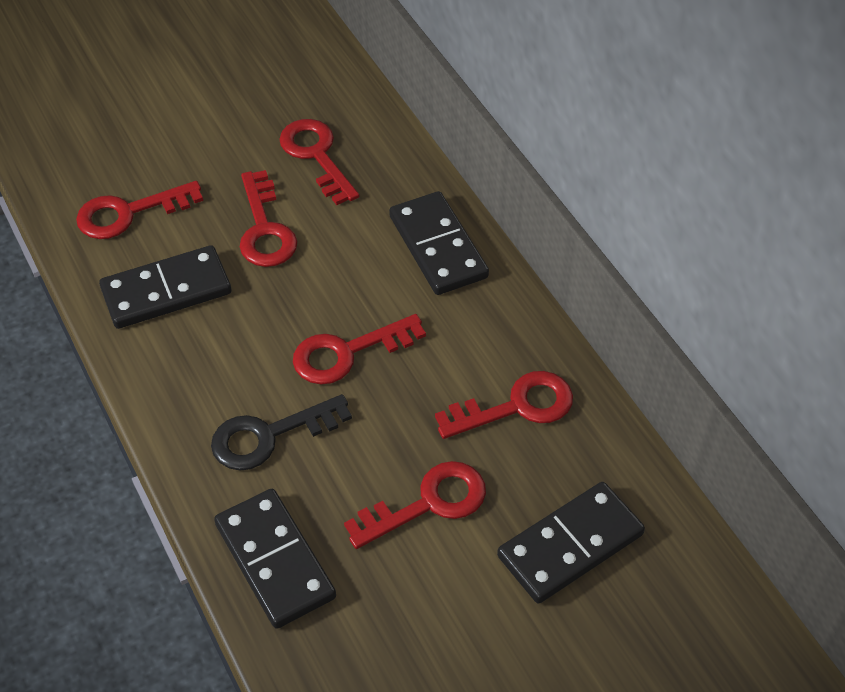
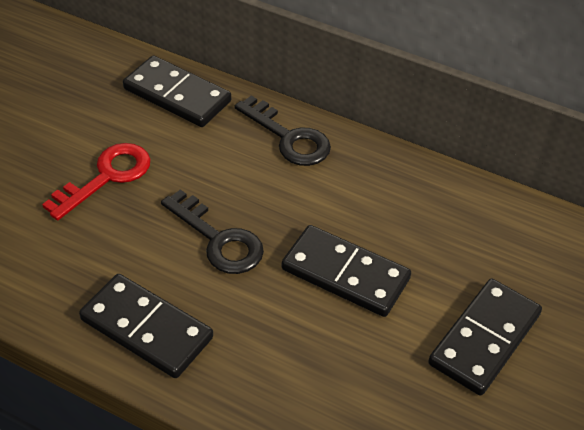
black key: 1 -> 2
red key: 6 -> 1

